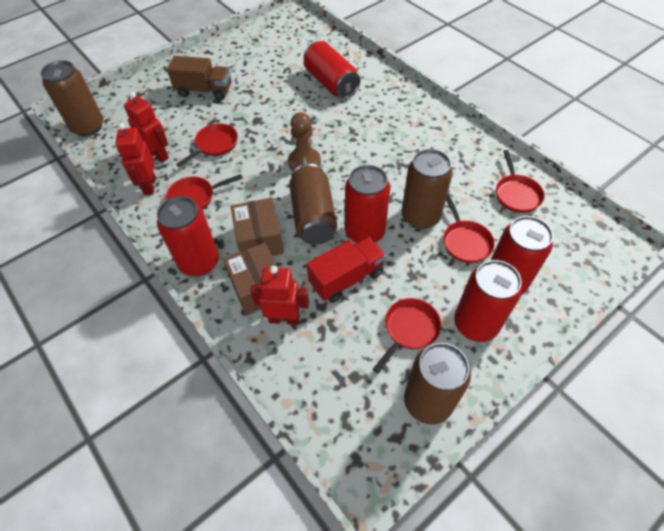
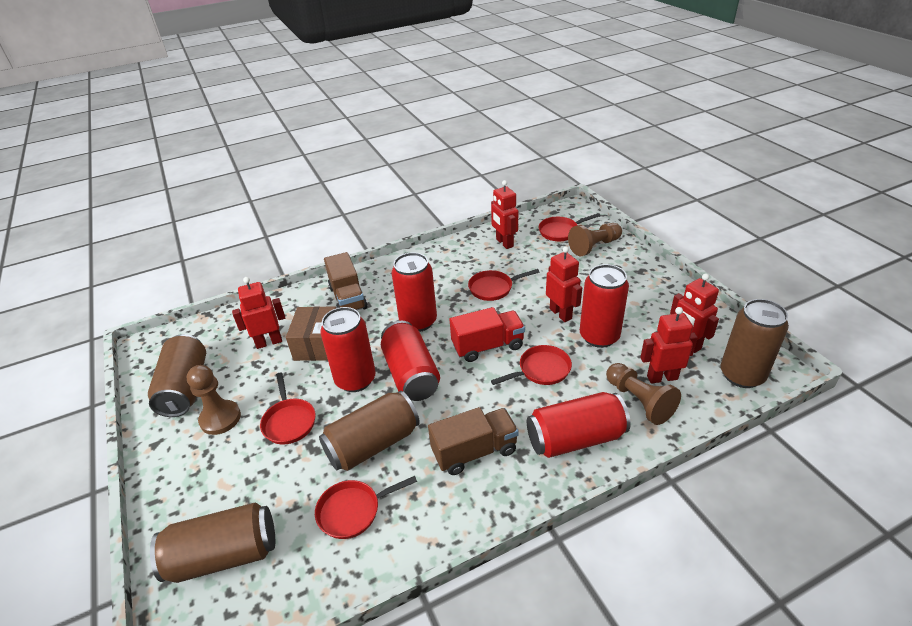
brown box: 2 -> 1
brown pawn: 1 -> 3
brown truck: 1 -> 2
red robot: 3 -> 5

